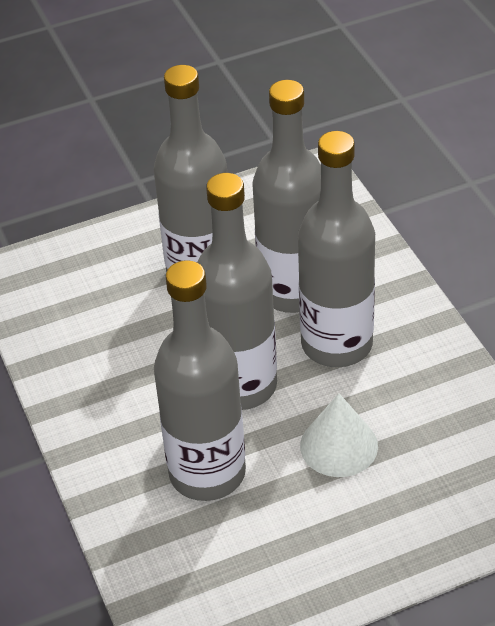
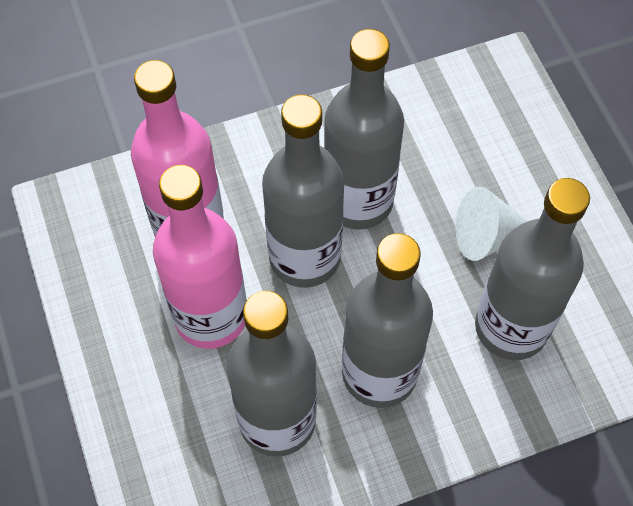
pink bottle: 0 -> 2

